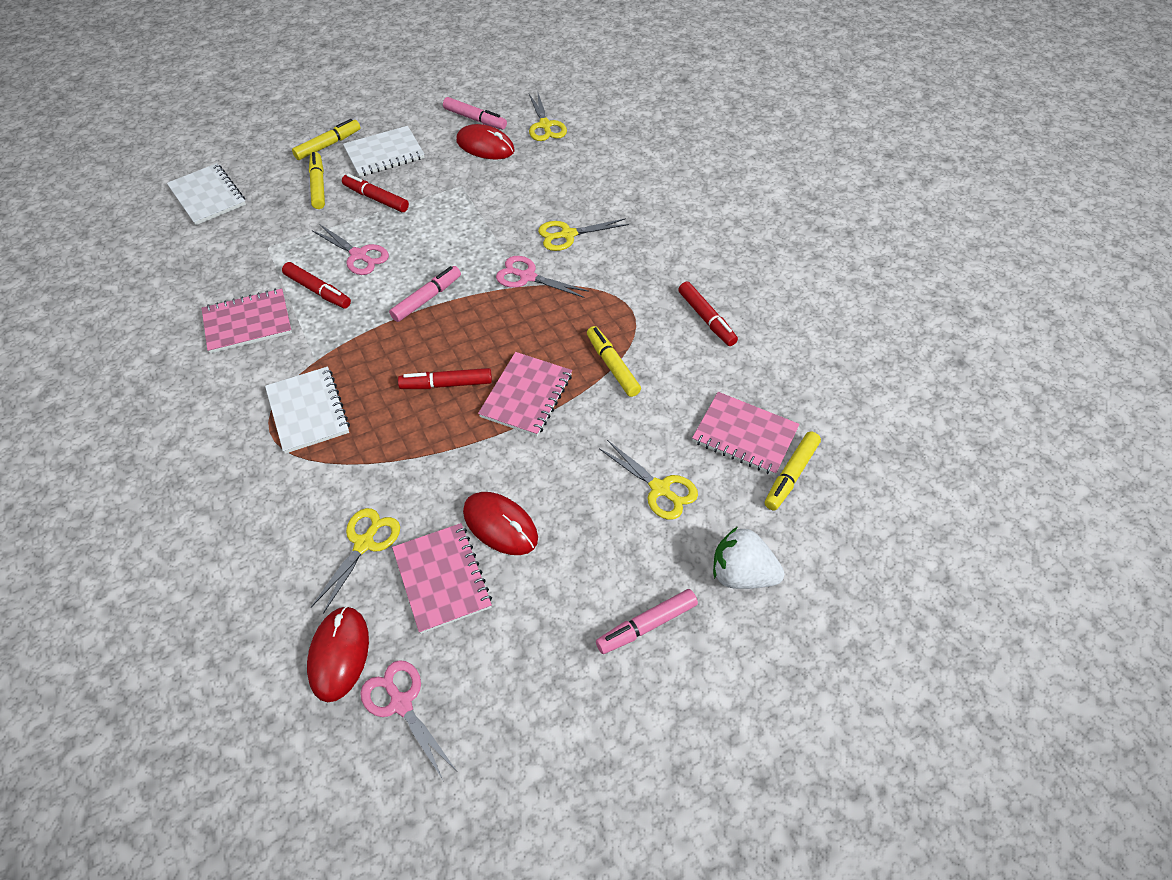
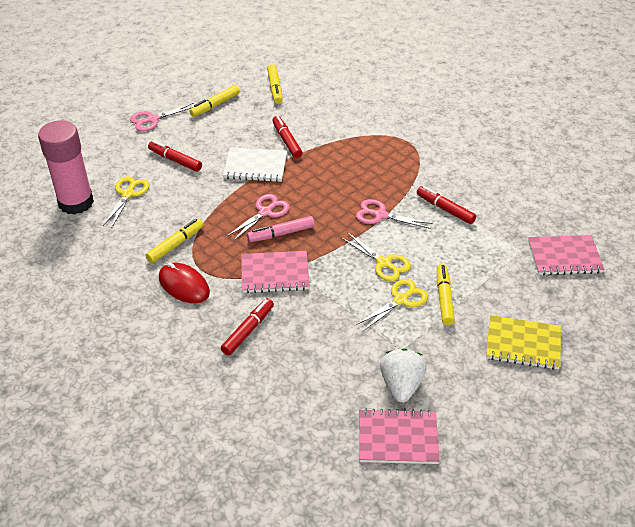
pink glue stick: 0 -> 1
pink marker: 3 -> 1
pink notebook: 4 -> 3
red mouse: 3 -> 1
white notebook: 3 -> 1
yellow notebook: 0 -> 1
yellow scissors: 4 -> 3

